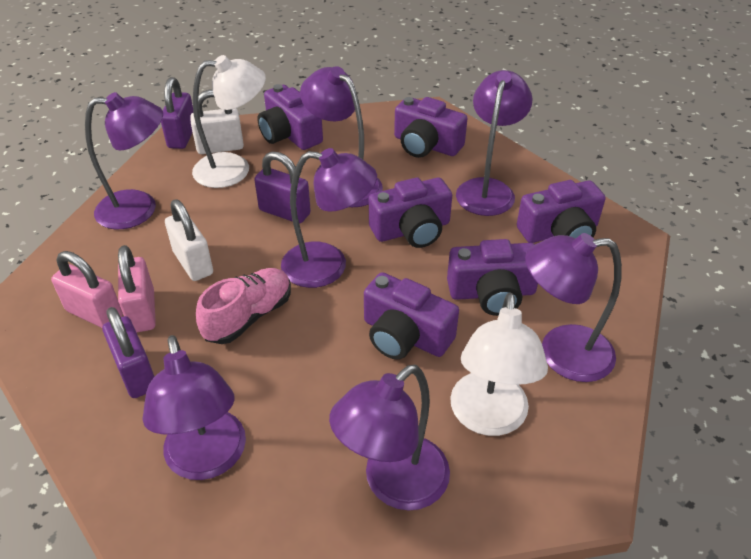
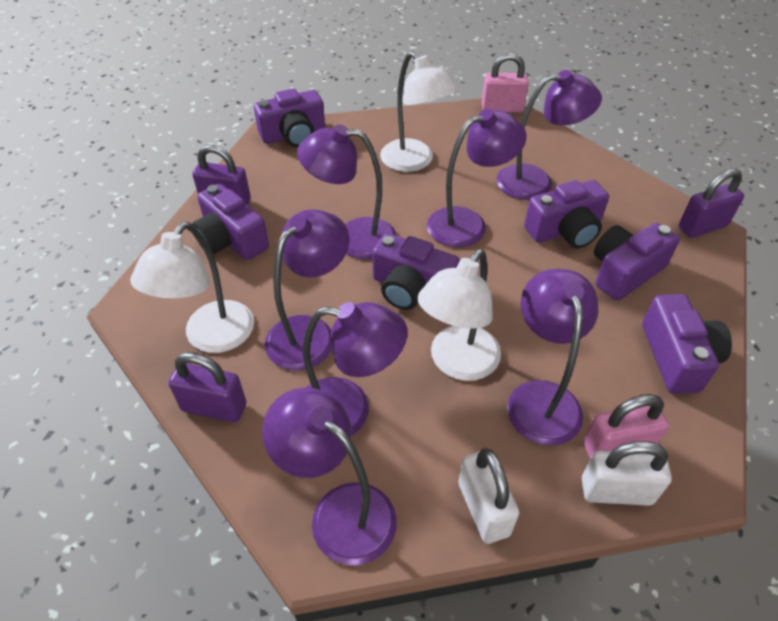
pink shoe: 1 -> 0
white lamp: 2 -> 3

